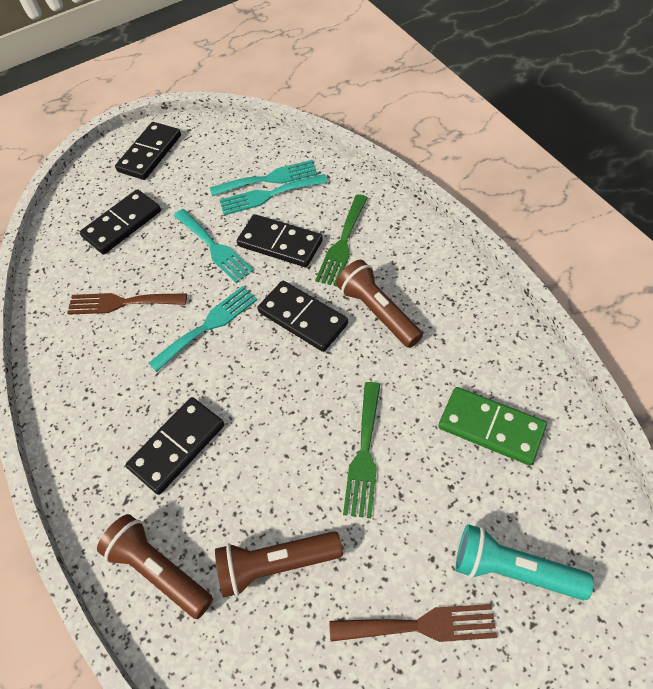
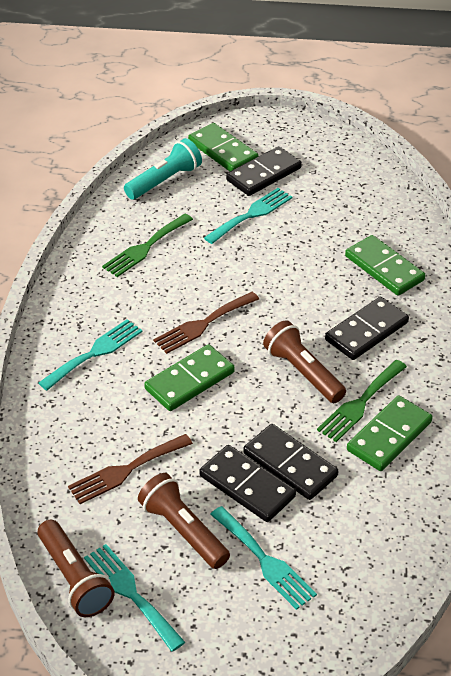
black domino: 5 -> 4
green domino: 1 -> 4

